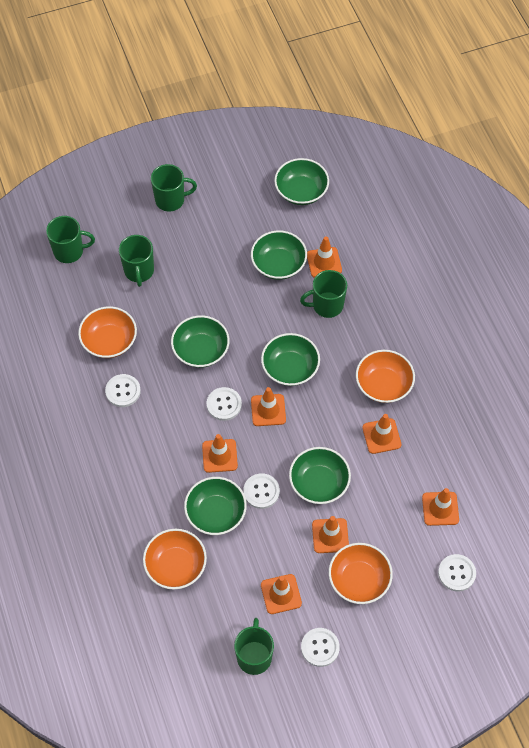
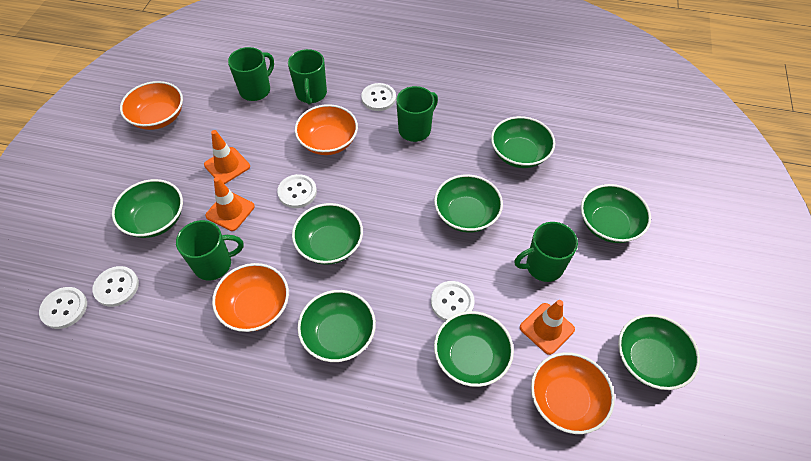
green bowl: 6 -> 8
orange traffic cone: 7 -> 3

